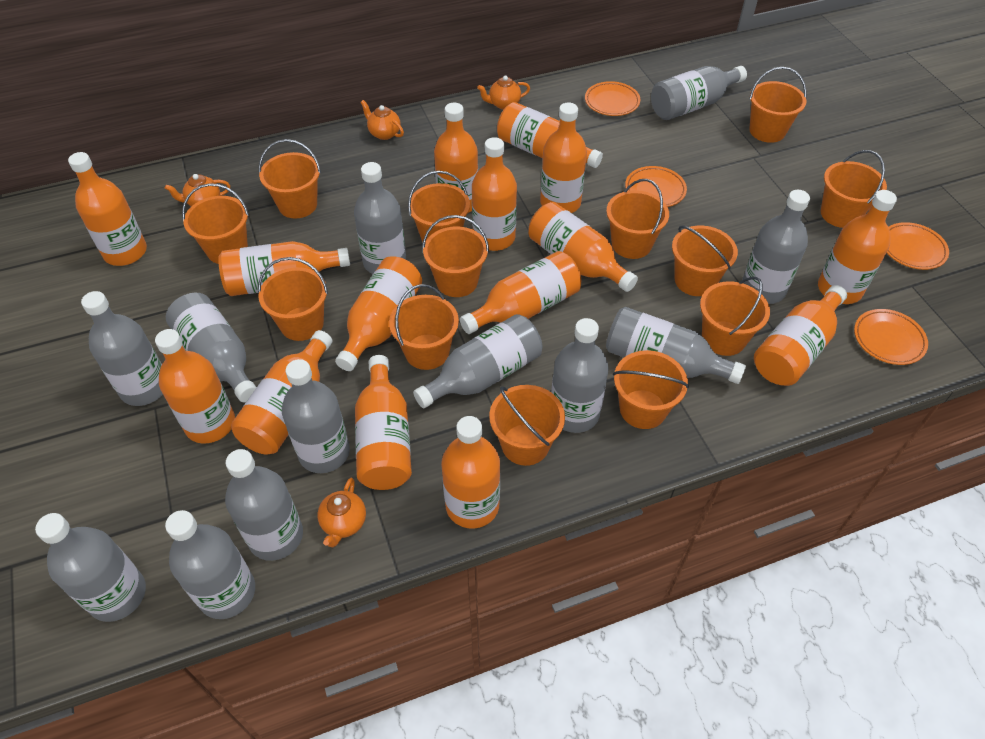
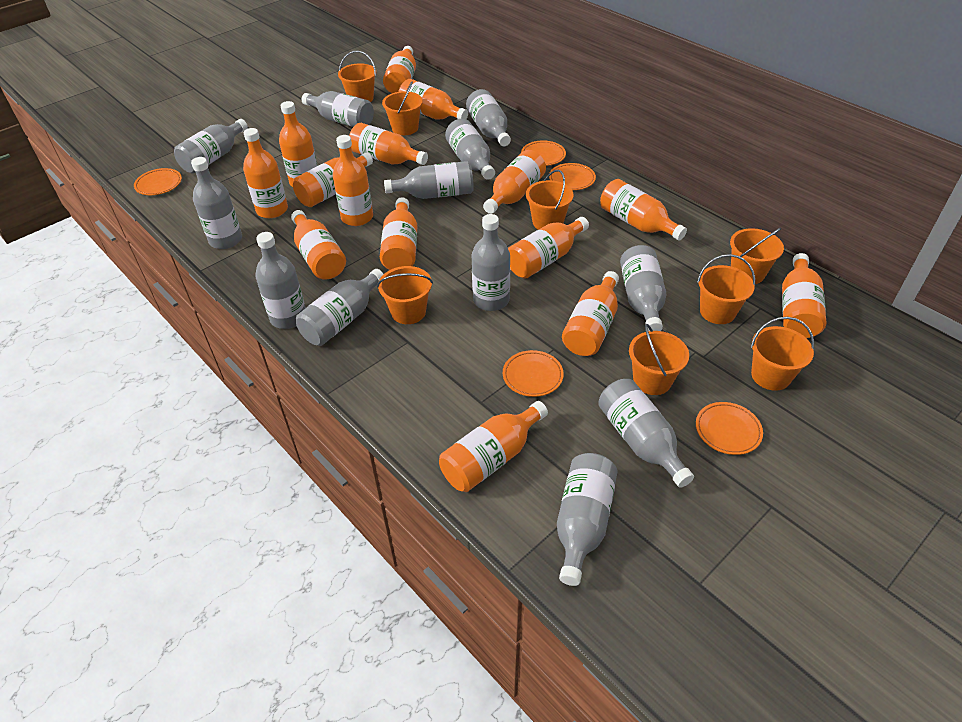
orange bucket: 13 -> 8
orange plate: 4 -> 5
orange teapot: 4 -> 0

